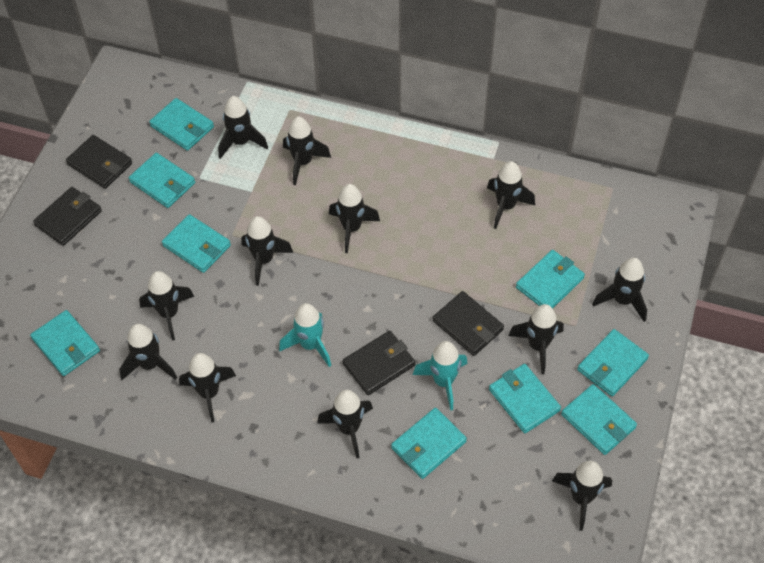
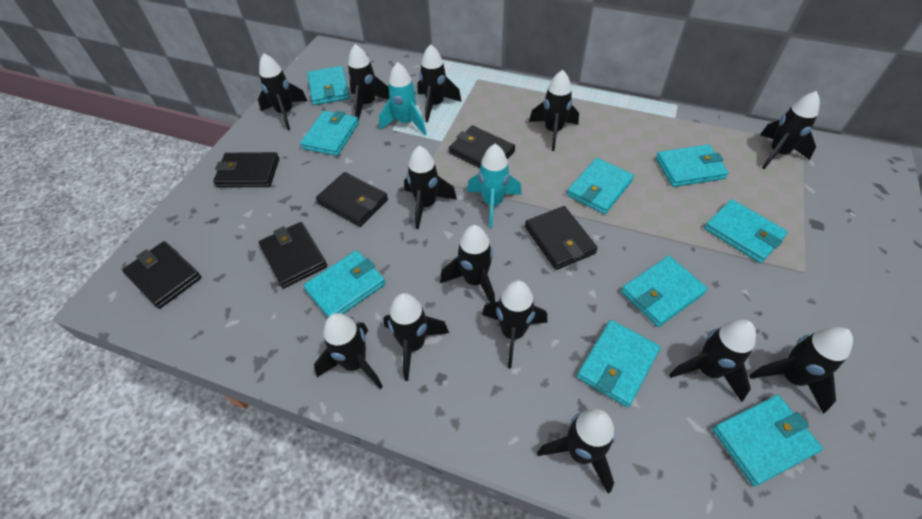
black rocket: 12 -> 13
black wallet: 4 -> 6

